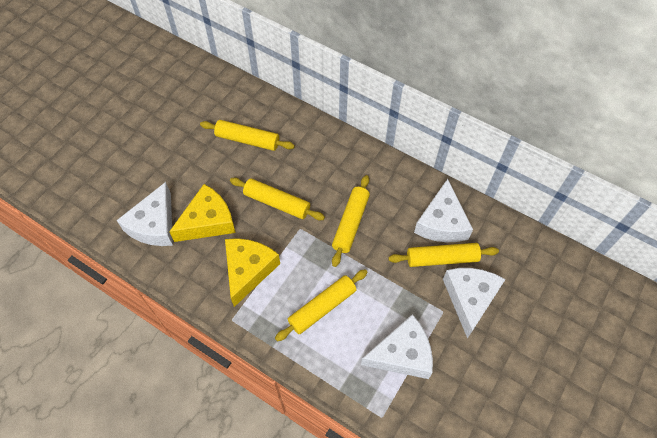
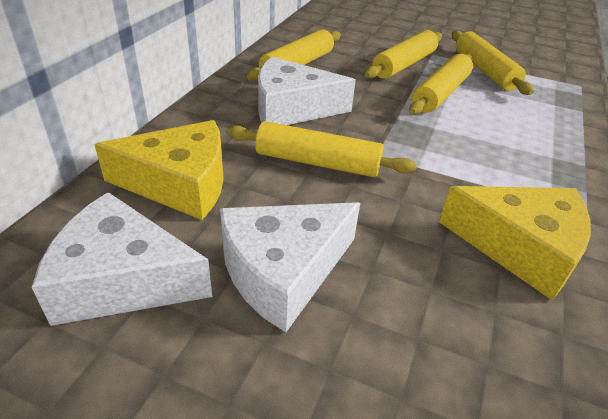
white cheese: 4 -> 3

